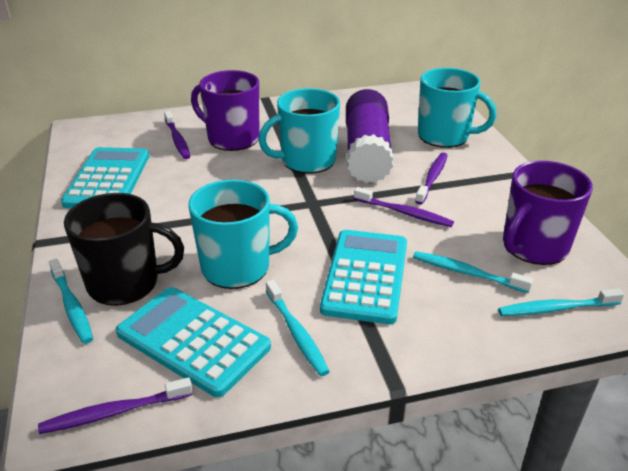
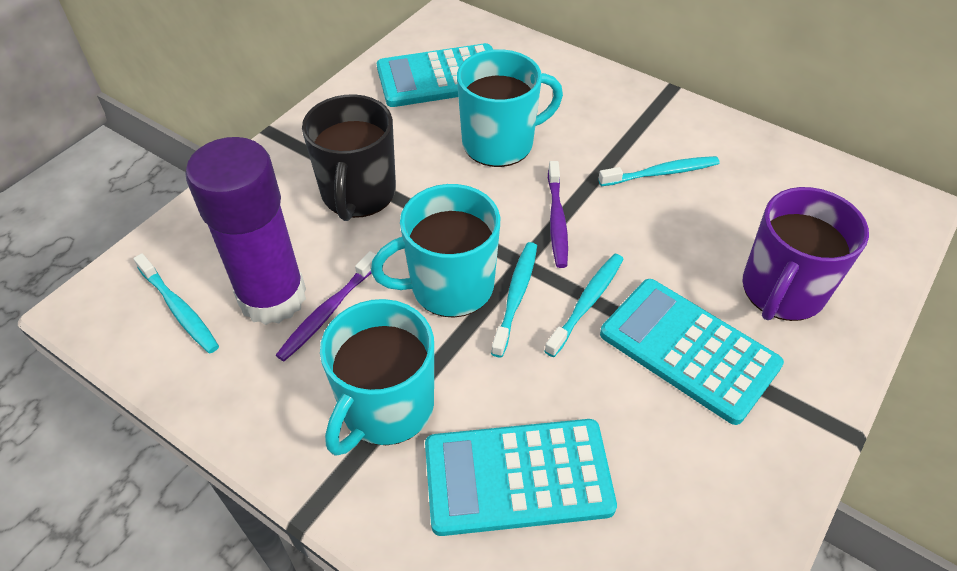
purple mug: 2 -> 1
purple toothbrush: 4 -> 2

